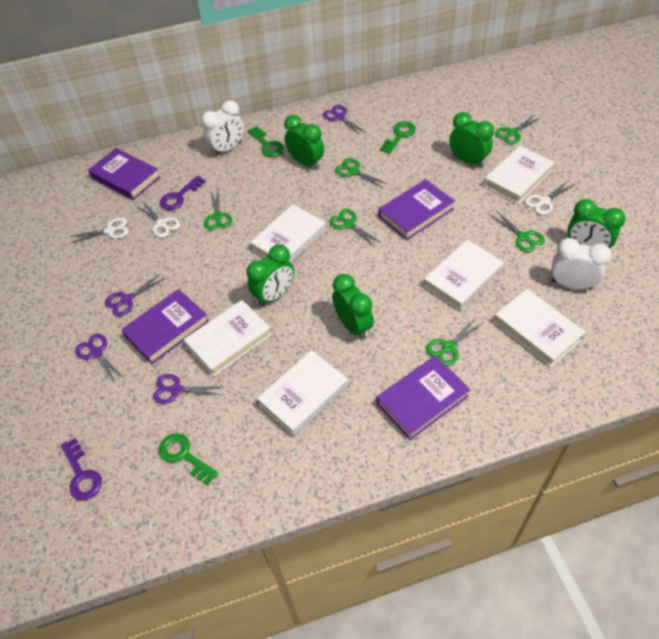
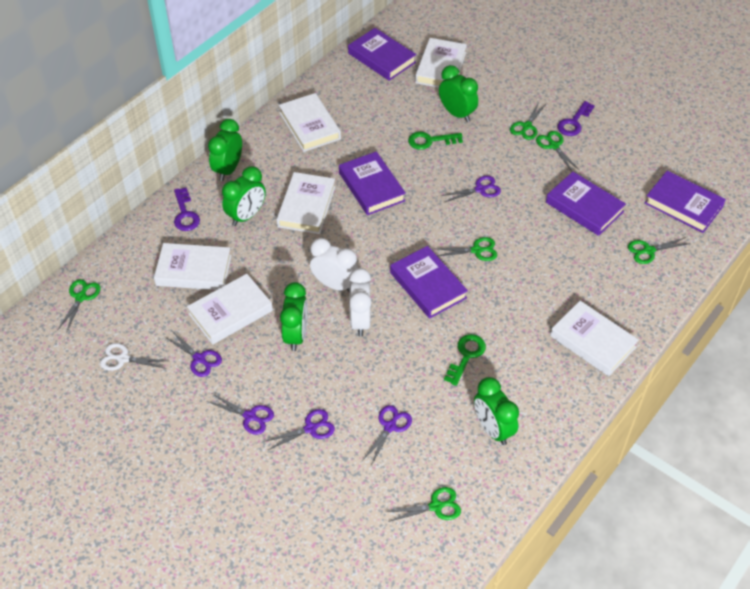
green key: 3 -> 2
purple book: 4 -> 5
purple scissors: 4 -> 5
white scissors: 3 -> 1

